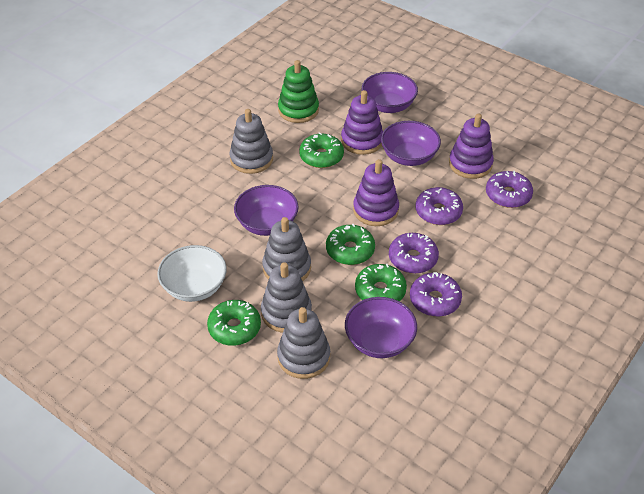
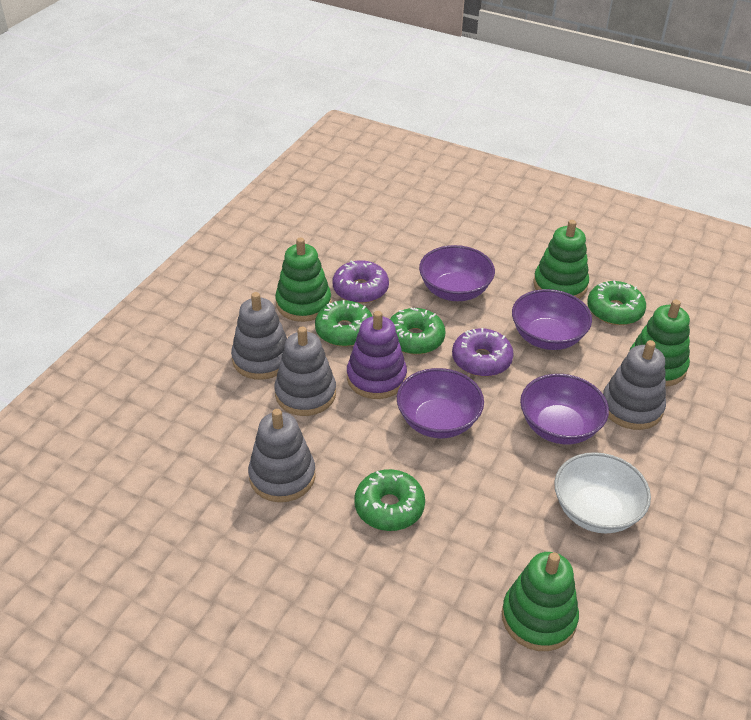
green stacking toy: 1 -> 4
purple donut: 4 -> 2
purple stacking toy: 3 -> 1

